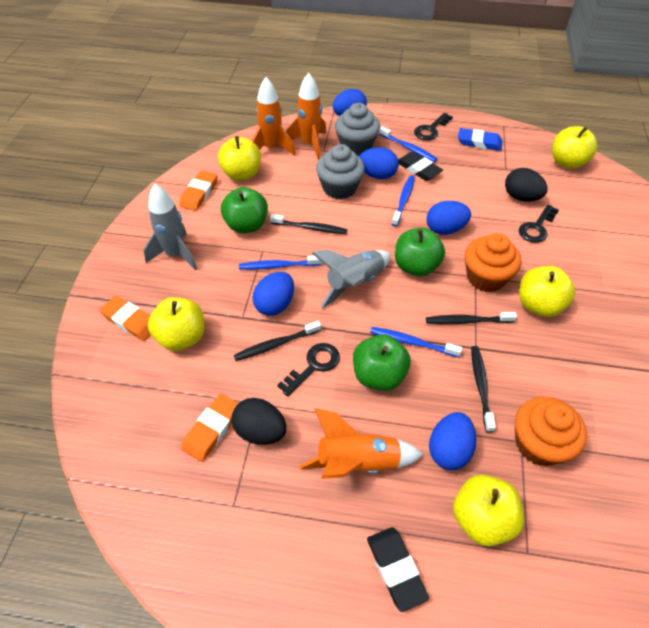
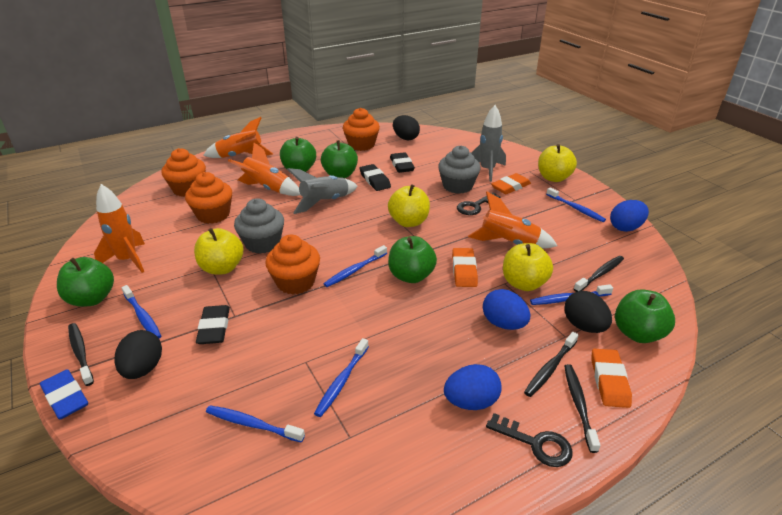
black egg: 2 -> 3
black eraser: 2 -> 3
black key: 3 -> 2
blue egg: 5 -> 3
blue toothbrush: 4 -> 6
green apple: 3 -> 5
orange cupcake: 2 -> 4
orange rocket: 3 -> 4
yellow apple: 5 -> 4

